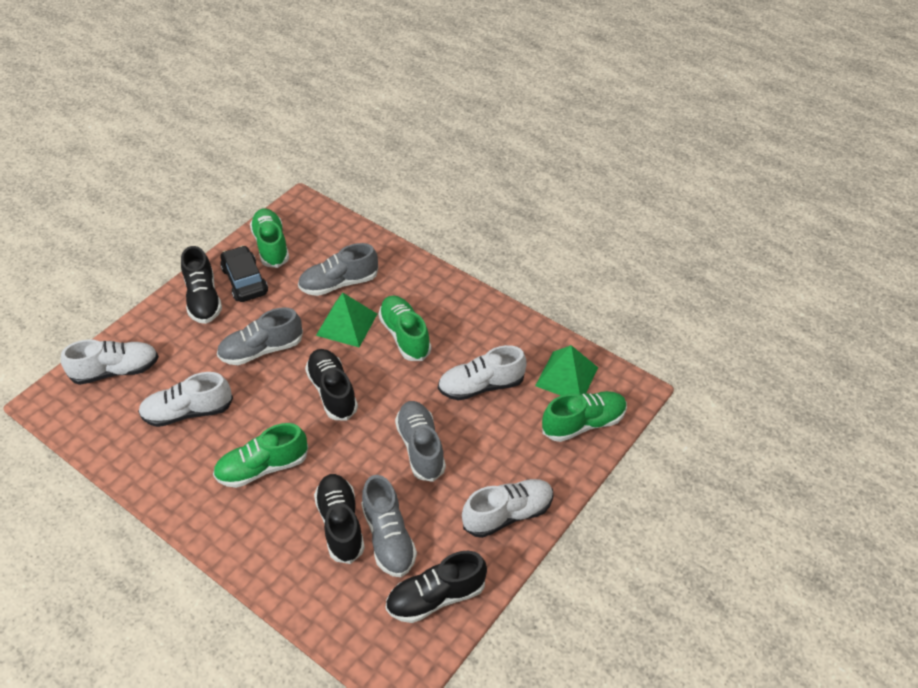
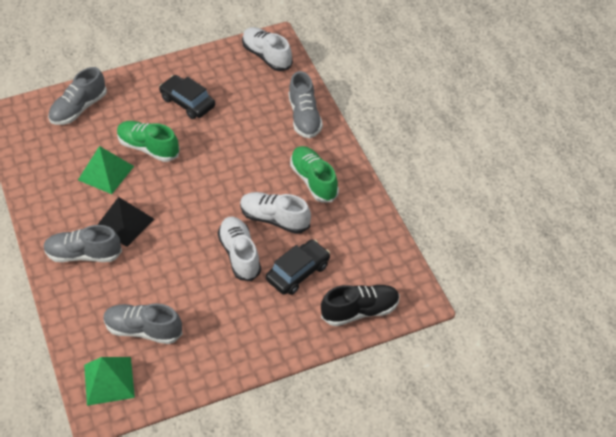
black car: 1 -> 2
black pyramid: 0 -> 1
black shoe: 4 -> 1
green shoe: 4 -> 2
white shoe: 4 -> 3

